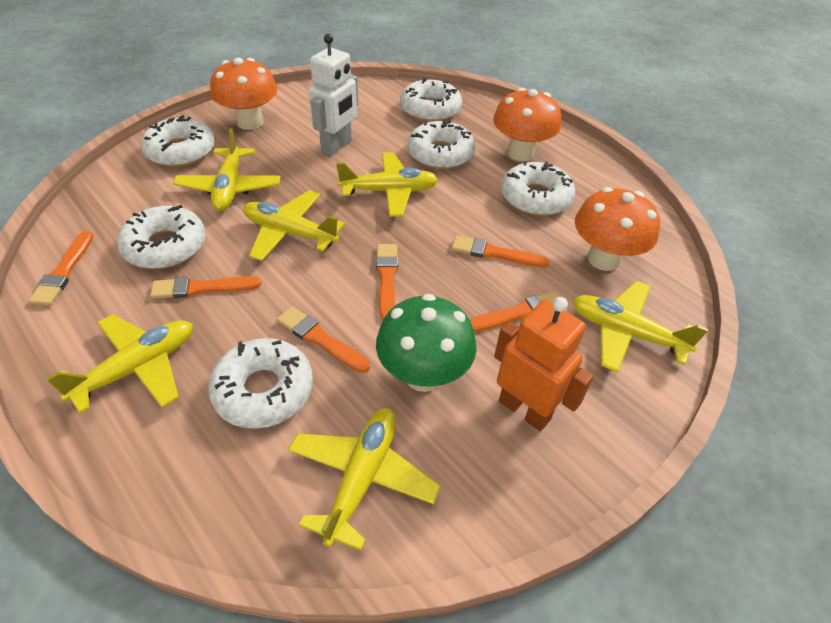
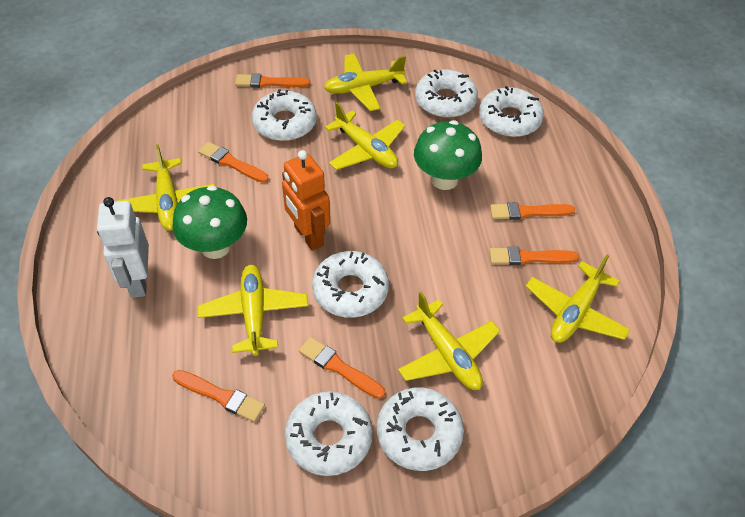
green mushroom: 1 -> 2
orange mushroom: 3 -> 0

